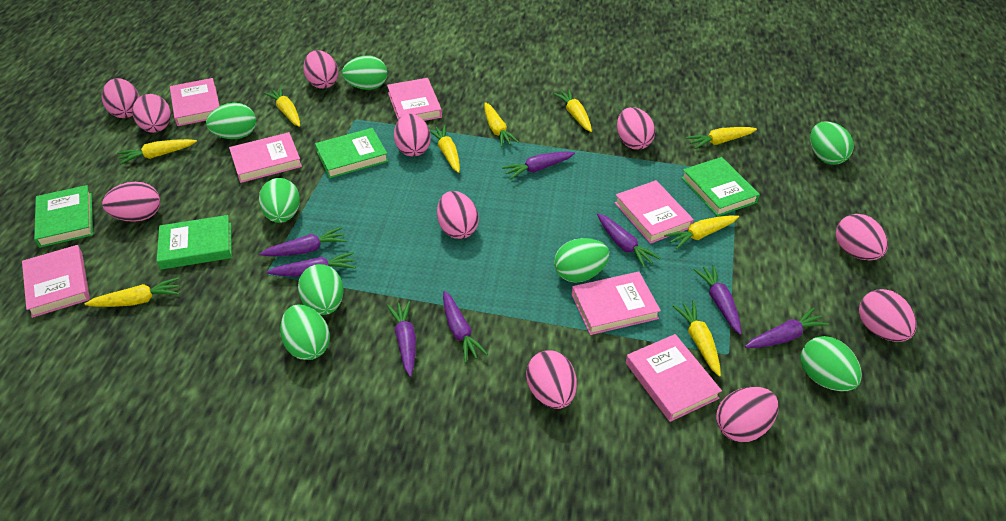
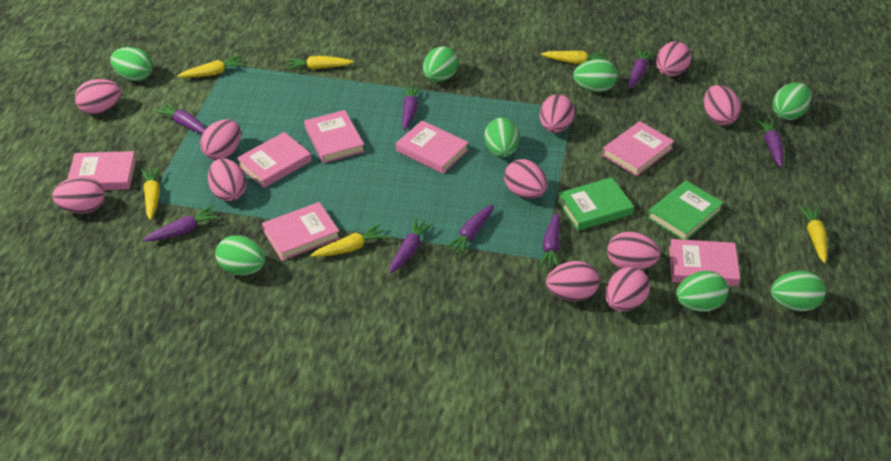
green book: 4 -> 2
yellow carrot: 9 -> 6

